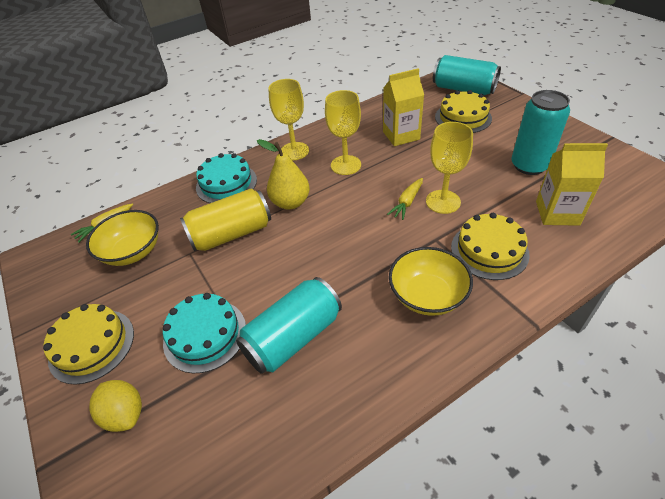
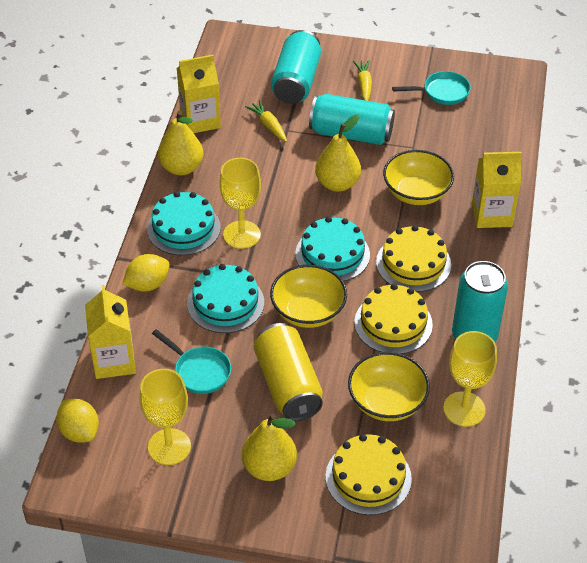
turquoise cake: 2 -> 3
turquoise pan: 0 -> 2
yellow bowl: 2 -> 3
yellow carton: 2 -> 3
yellow lemon: 1 -> 2
yellow pear: 1 -> 3

